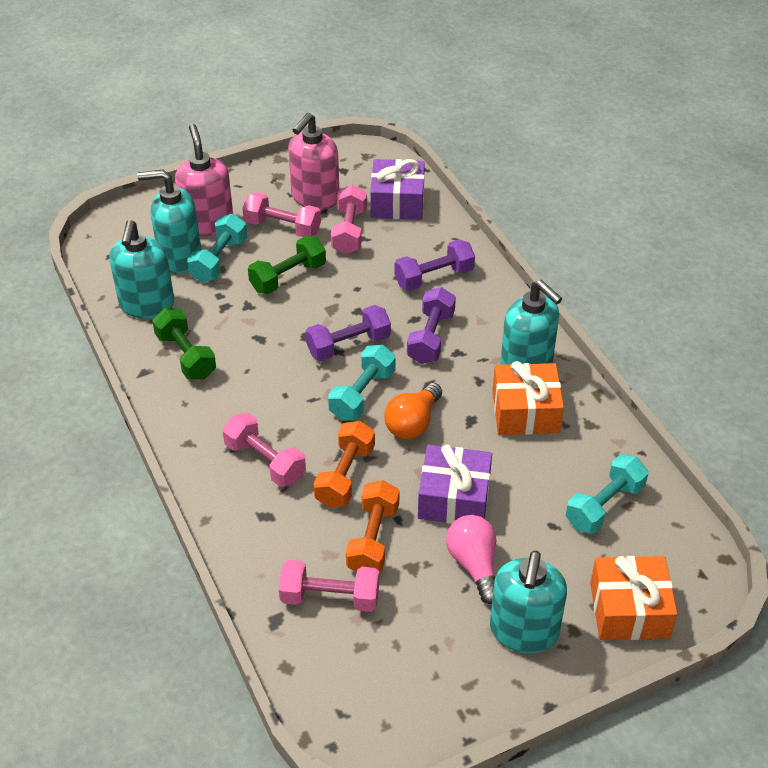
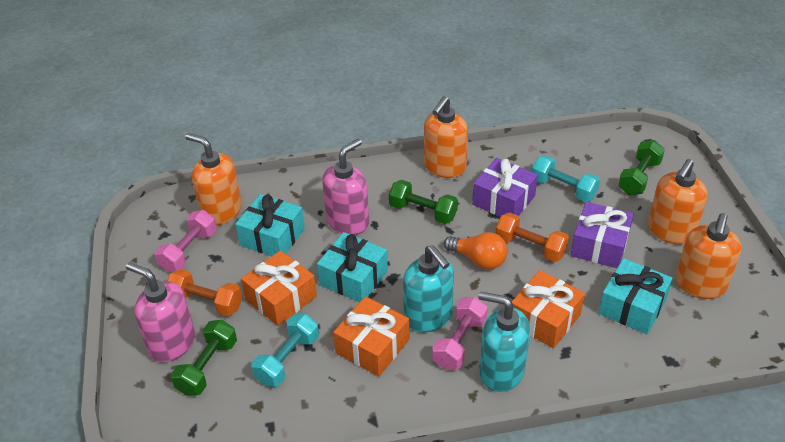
green dumbbell: 2 -> 3
orange gift: 2 -> 3
orange soap dispenser: 0 -> 4
pink dumbbell: 4 -> 2
pink light bulb: 1 -> 0
purple dumbbell: 3 -> 0
turquoise dumbbell: 3 -> 2
turquoise gift: 0 -> 3
turquoise soap dispenser: 4 -> 2

